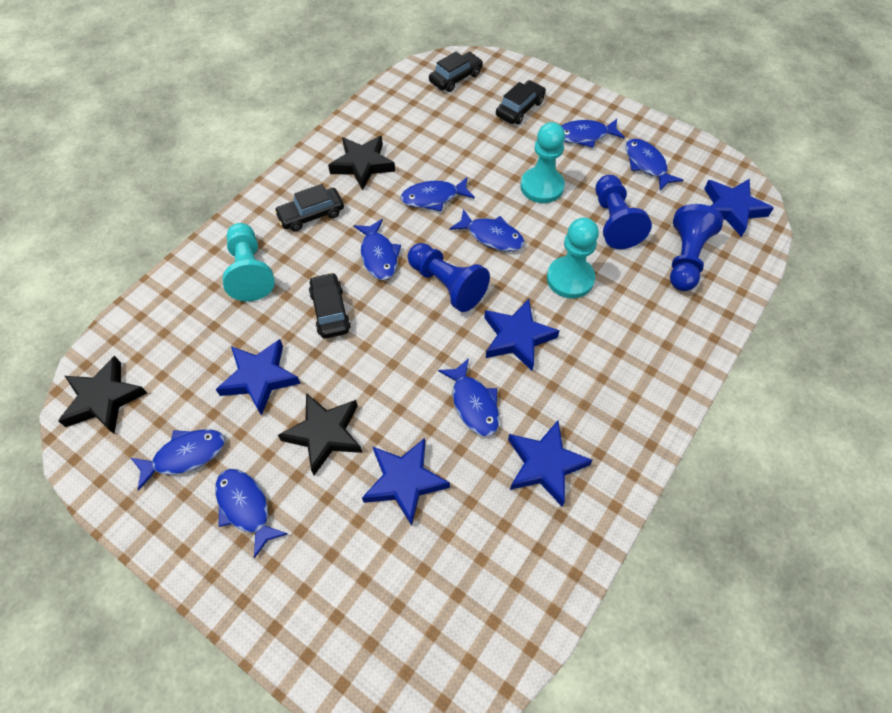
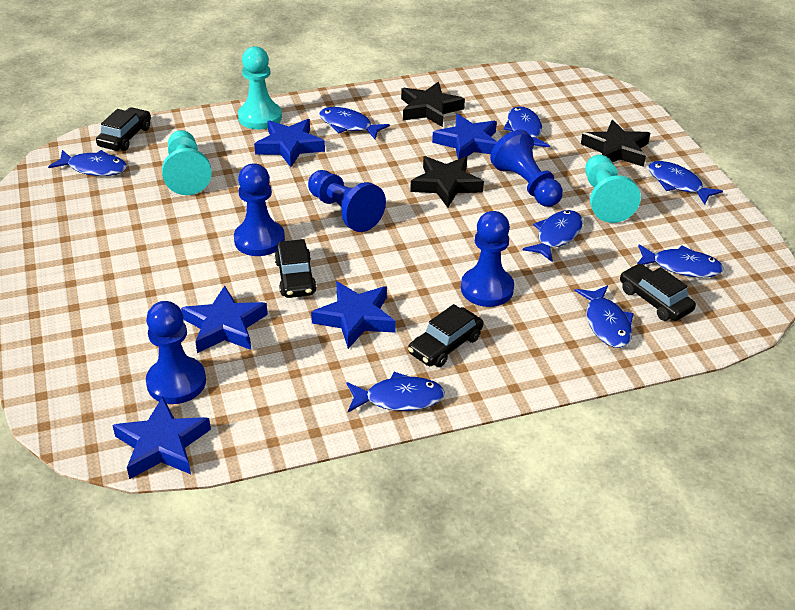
blue pawn: 3 -> 5

